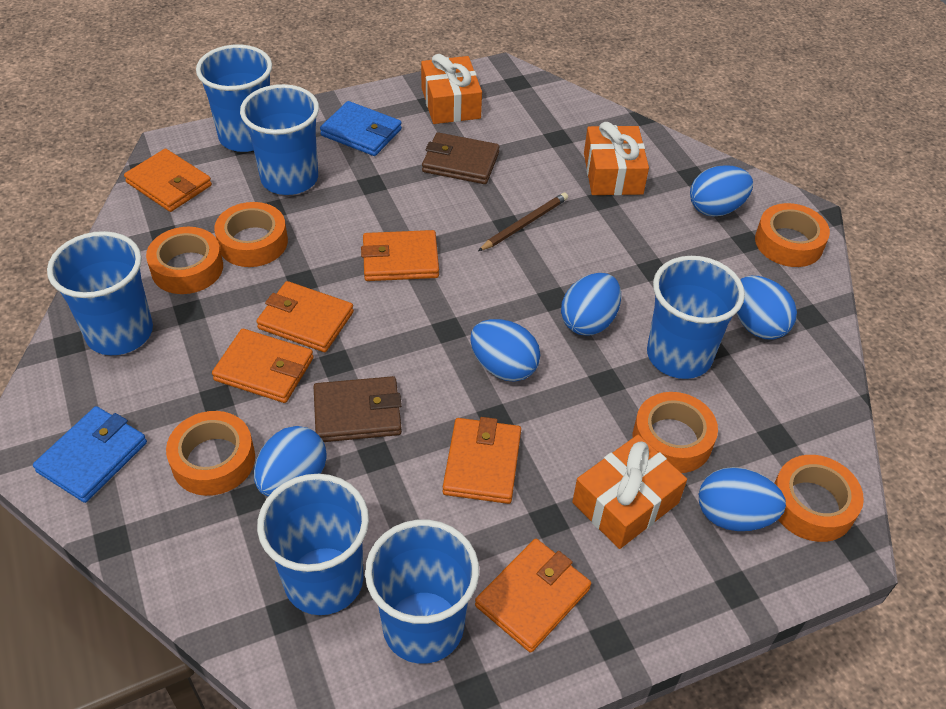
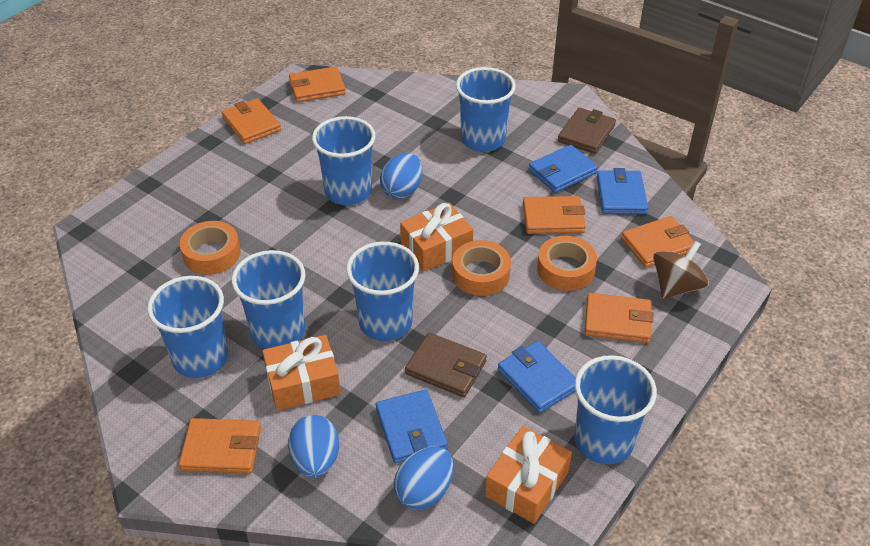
blue egg: 6 -> 3
blue wallet: 2 -> 4
brown pencil: 1 -> 0
brown spinning top: 0 -> 1
orange tape: 6 -> 3

